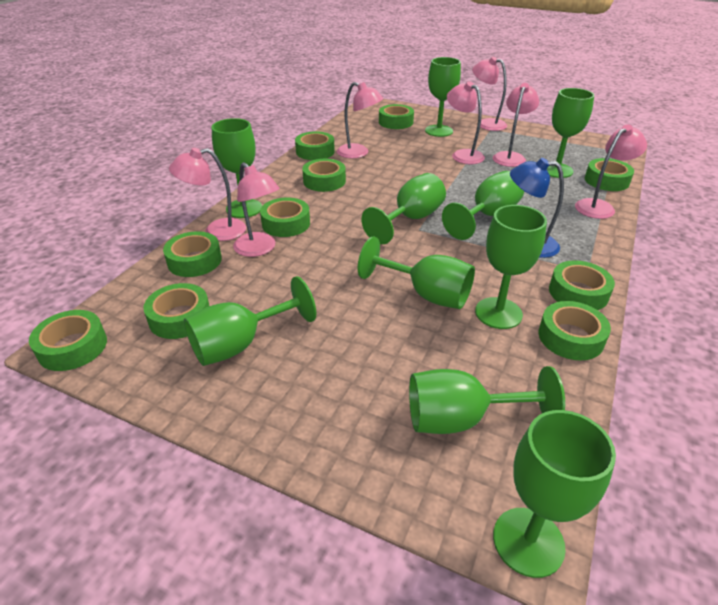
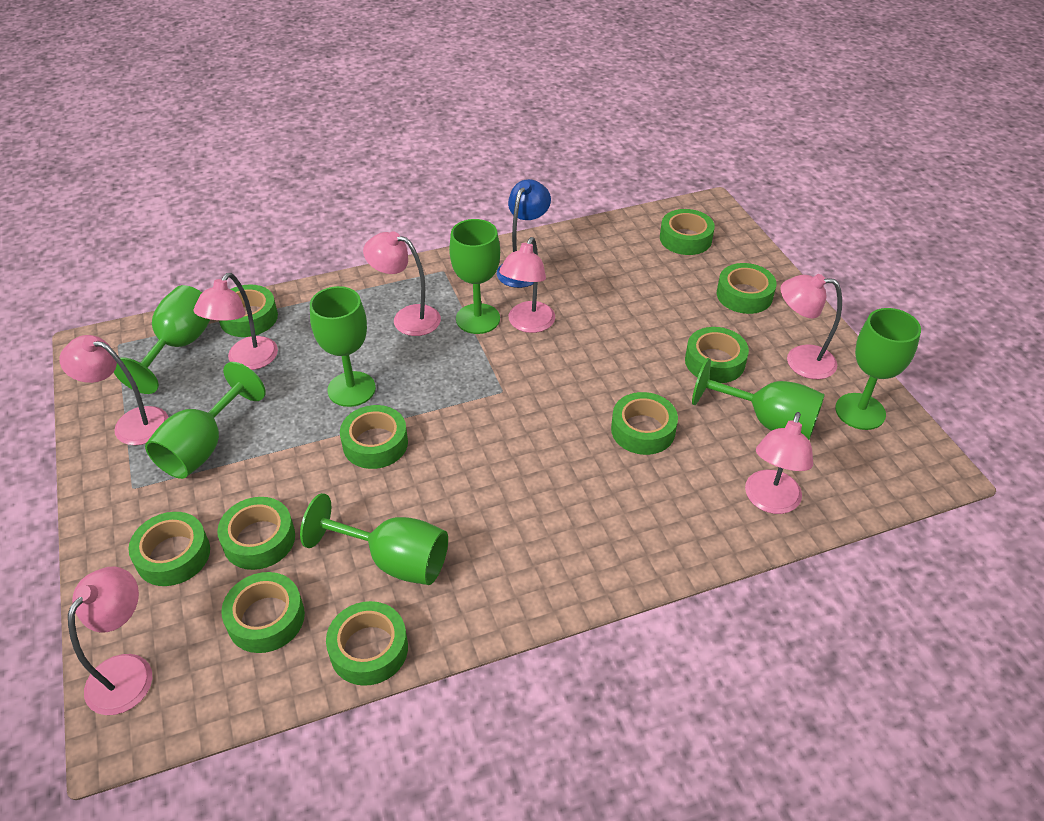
green goblet: 10 -> 7

